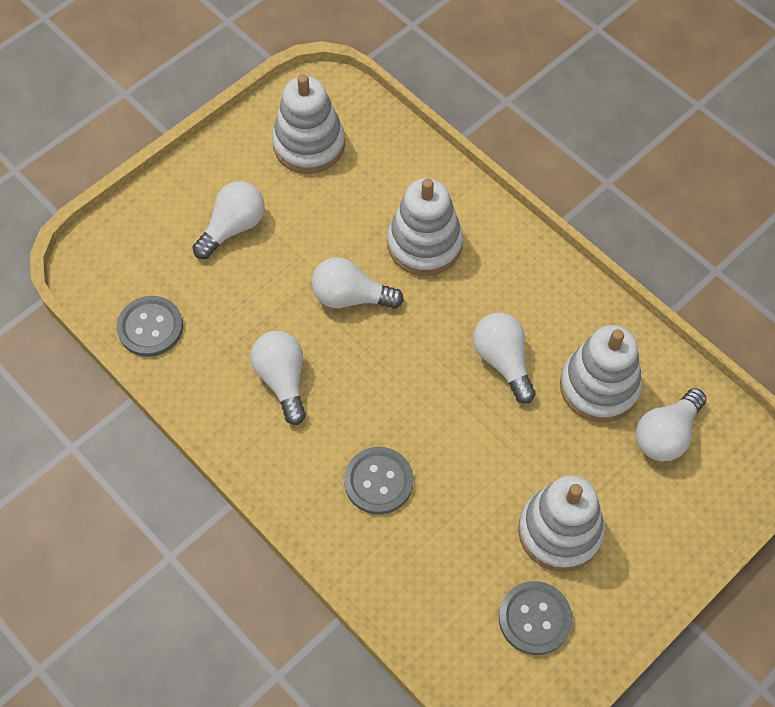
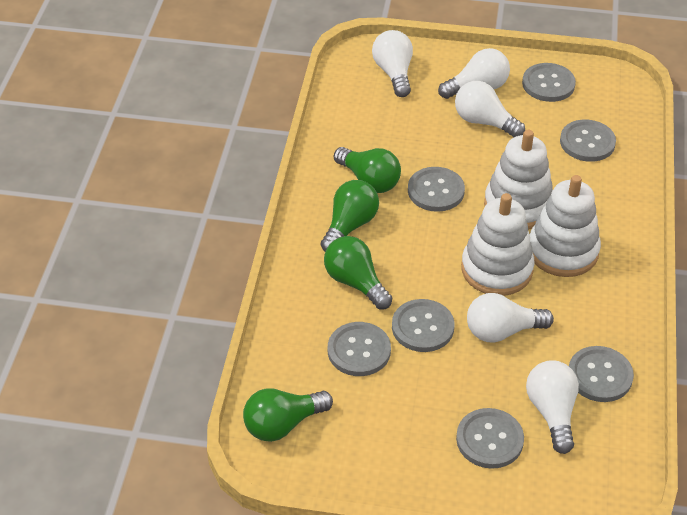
green light bulb: 0 -> 4
grey button: 3 -> 7
white stacking toy: 4 -> 3

